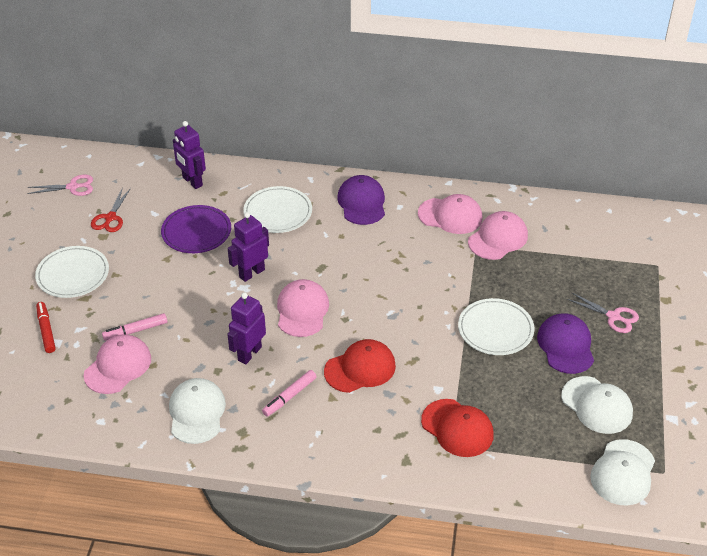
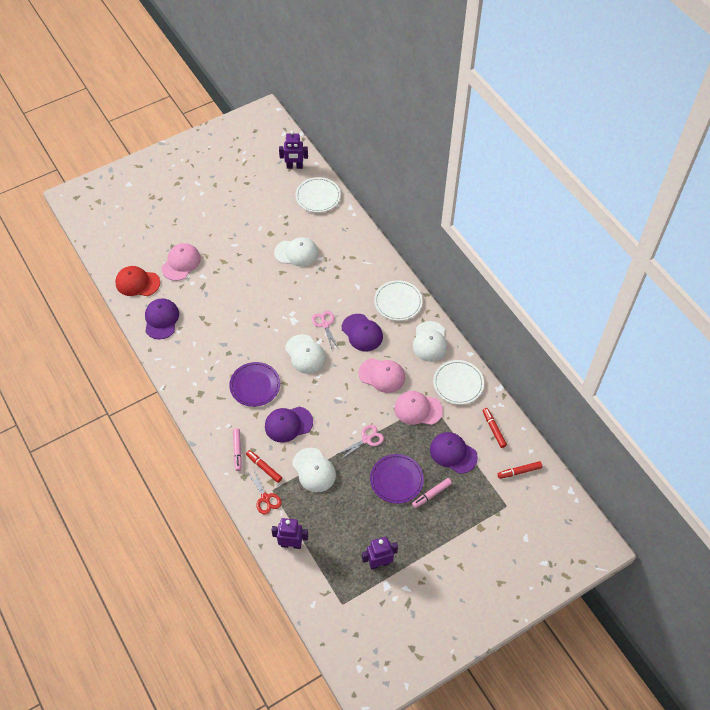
pink cap: 4 -> 3
purple cap: 2 -> 4
purple plate: 1 -> 2
red cap: 2 -> 1
red marker: 1 -> 3
white cap: 3 -> 4

